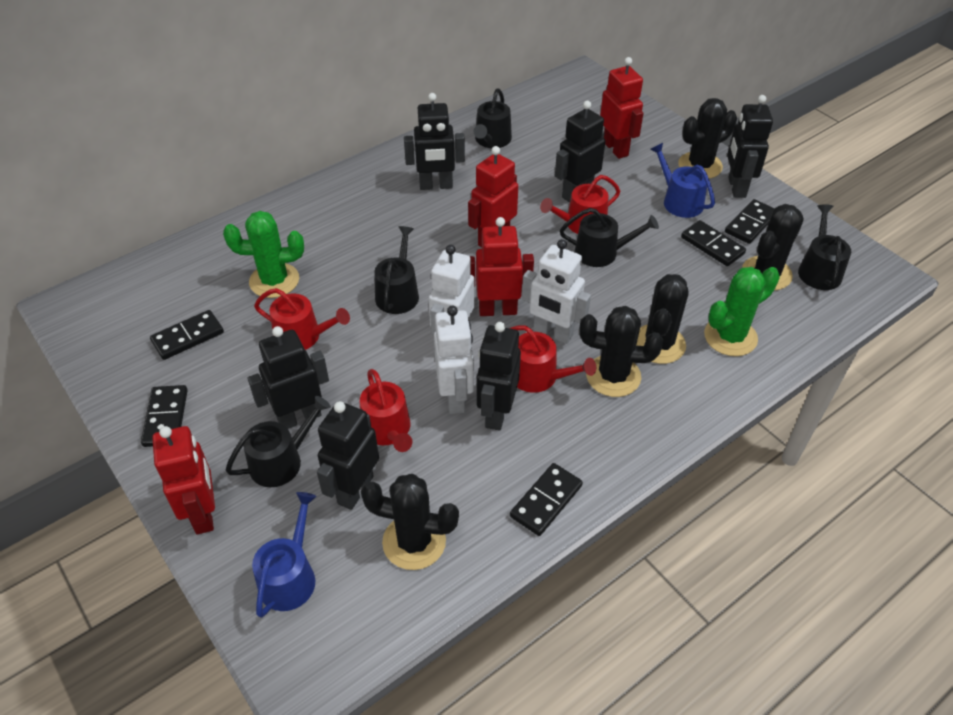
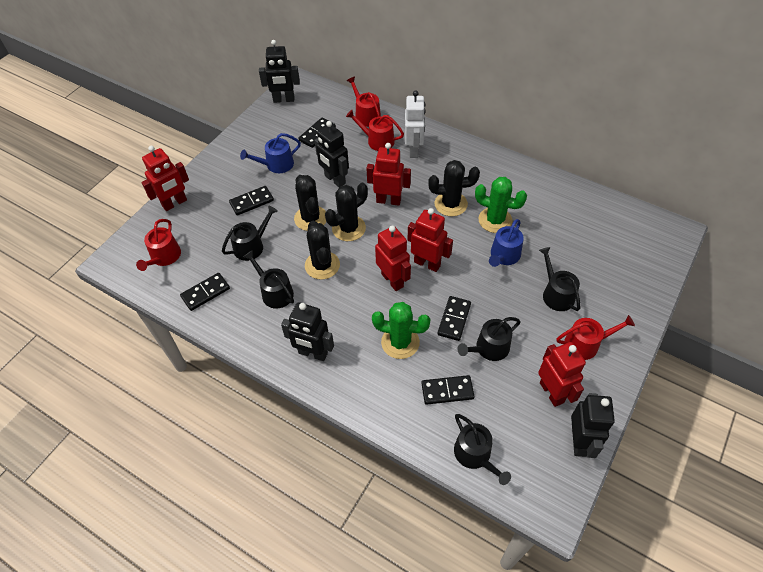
black cactus: 5 -> 4
black robot: 6 -> 4
red robot: 4 -> 5
white robot: 3 -> 1

